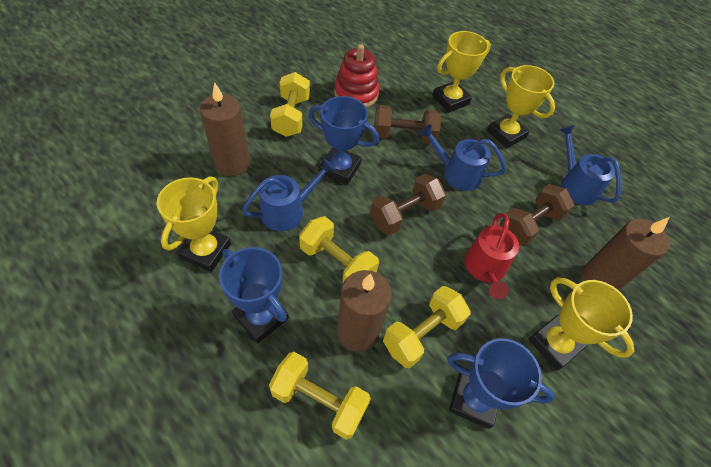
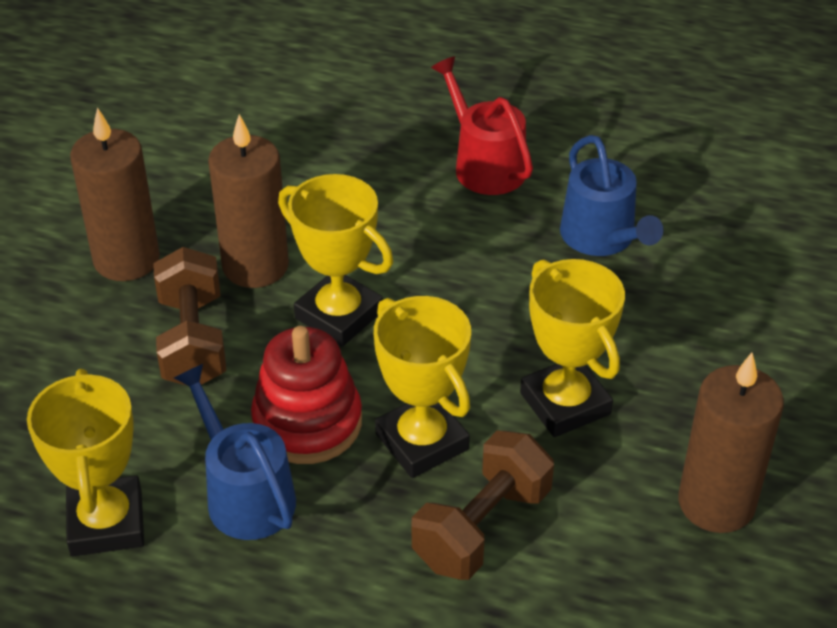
blue trophy: 3 -> 0
blue watering can: 3 -> 2
brown dumbbell: 3 -> 2
yellow dumbbell: 4 -> 0

